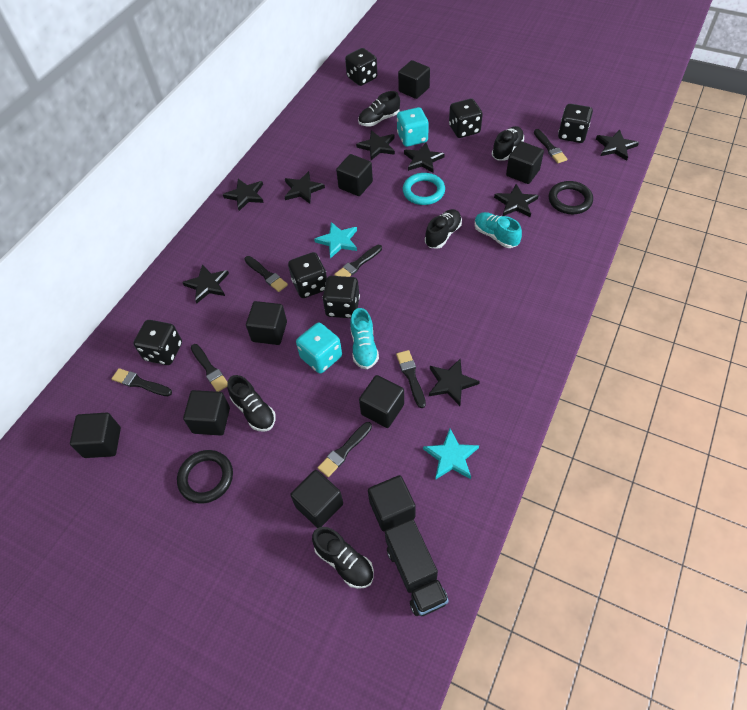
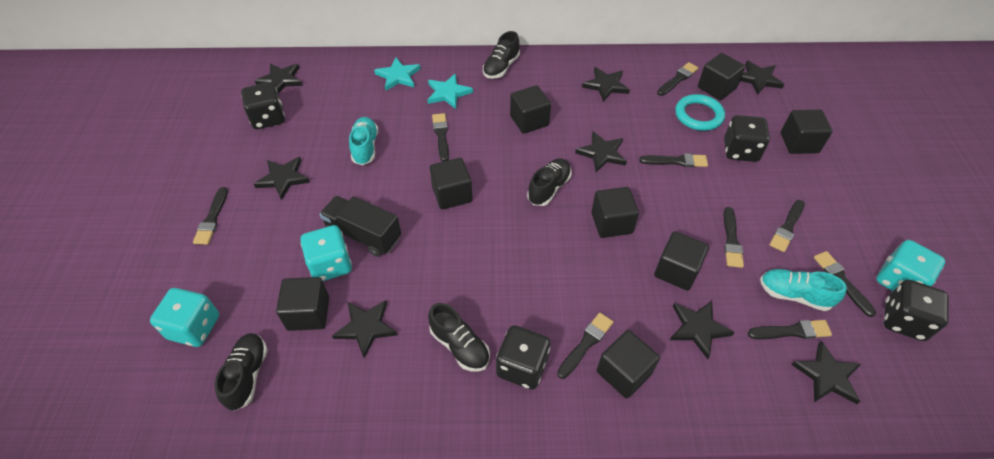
black brush: 7 -> 9
black cube: 9 -> 8
black dice: 6 -> 4
black ring: 2 -> 0
black shoe: 5 -> 4
turquoise dice: 2 -> 3

